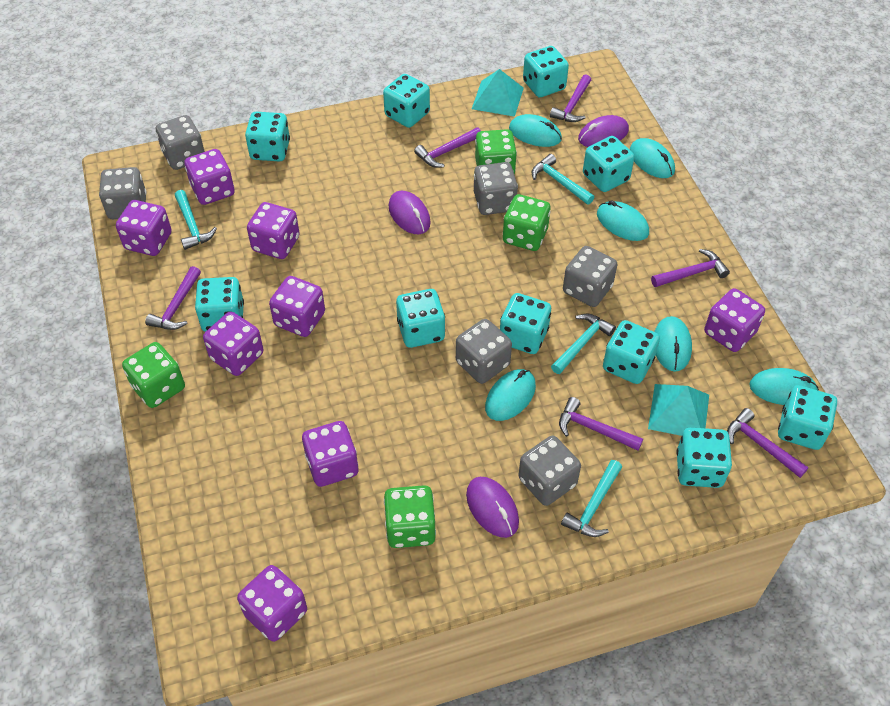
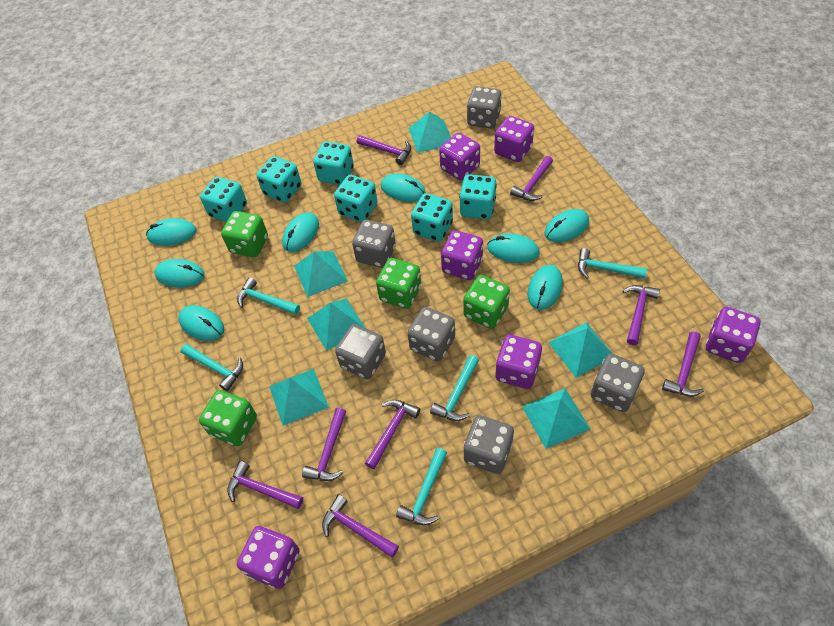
purple dice: 8 -> 6
purple hammer: 6 -> 8
purple mouse: 3 -> 0
turquoise dice: 10 -> 6
turquoise hammer: 4 -> 5
turquoise mouse: 6 -> 8
turquoise pyramid: 2 -> 6

